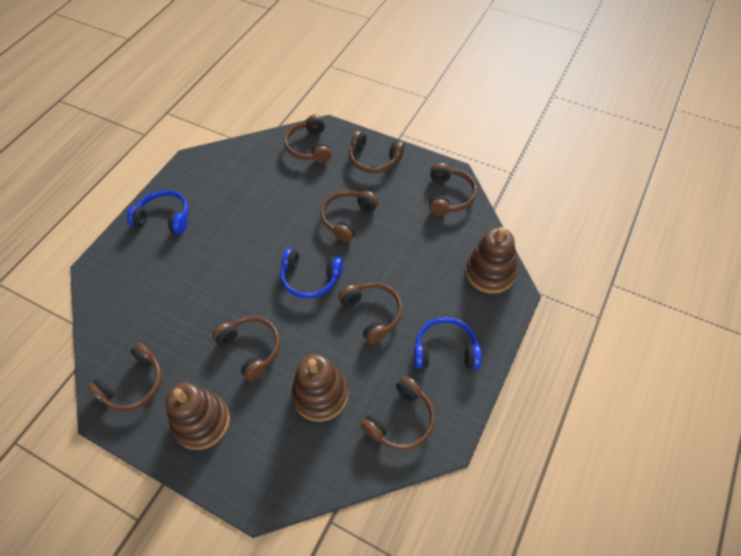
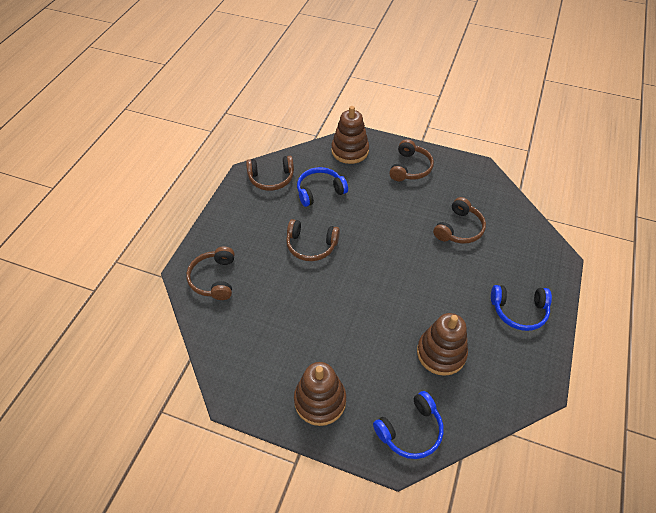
brown headphones: 8 -> 5

